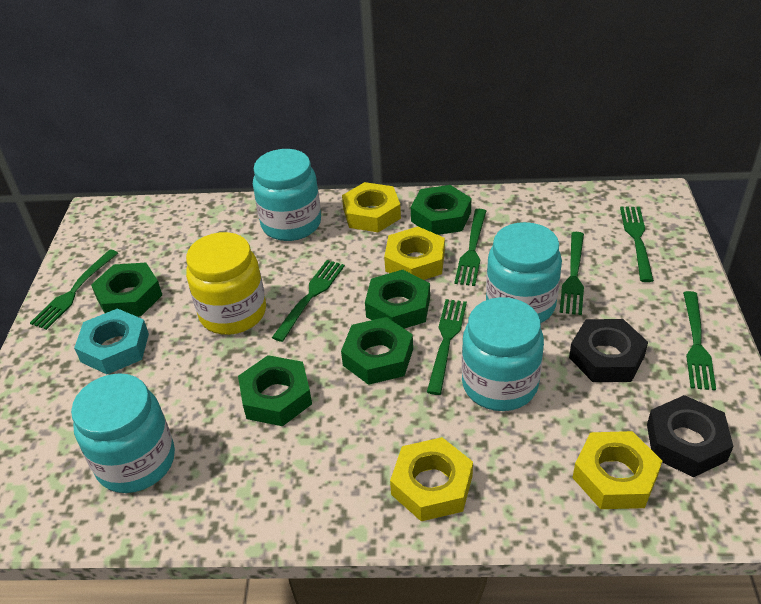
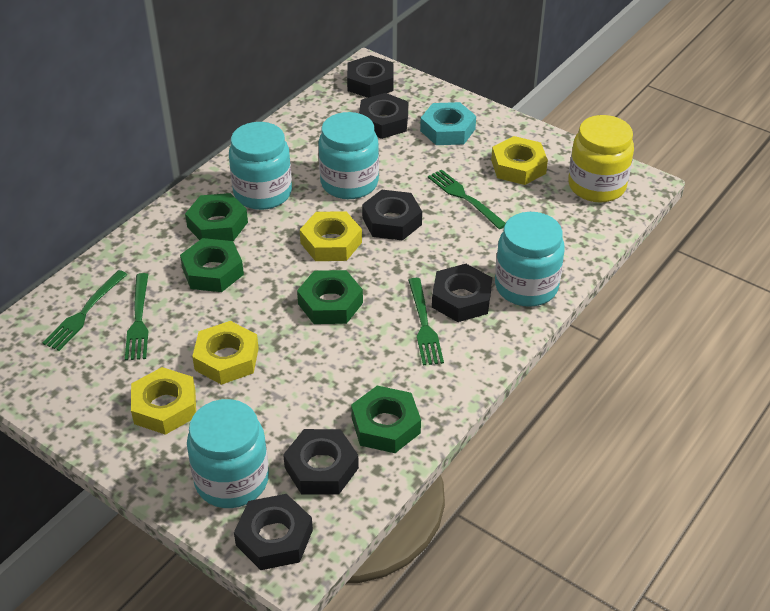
black nut: 2 -> 6
green fork: 7 -> 4
green nut: 5 -> 4

